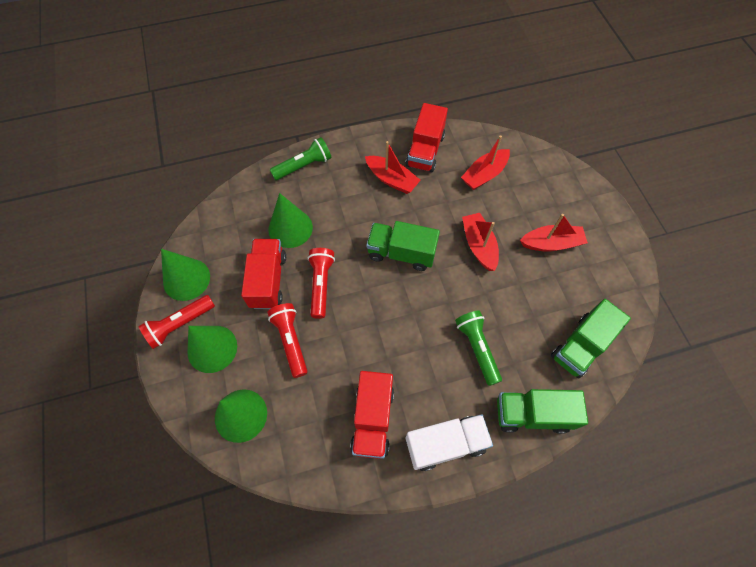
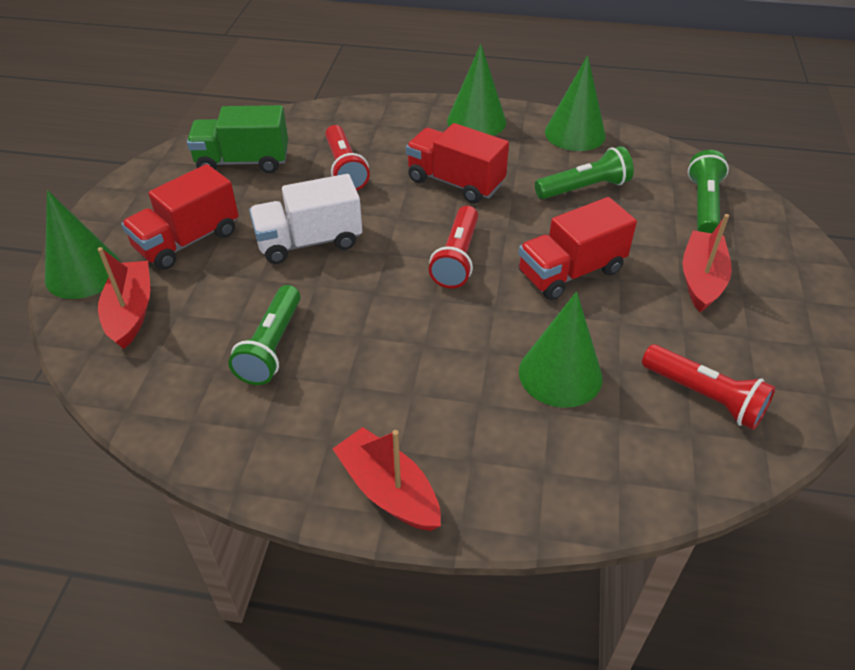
green flashlight: 2 -> 3
green truck: 3 -> 1
red boat: 4 -> 3

